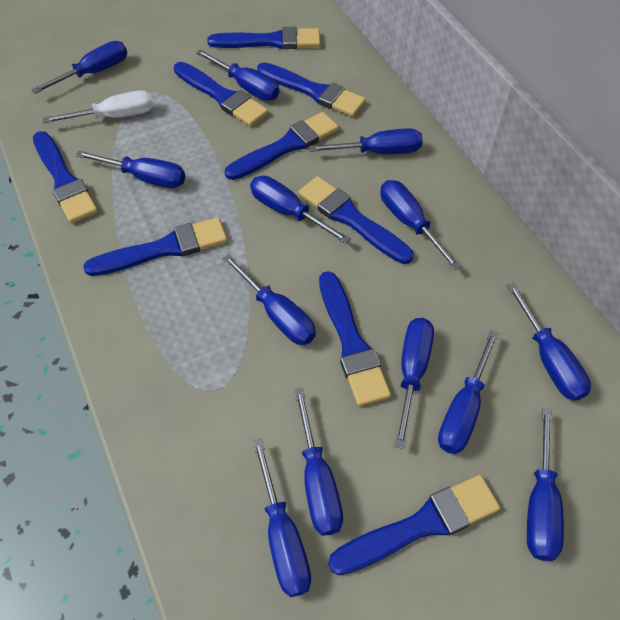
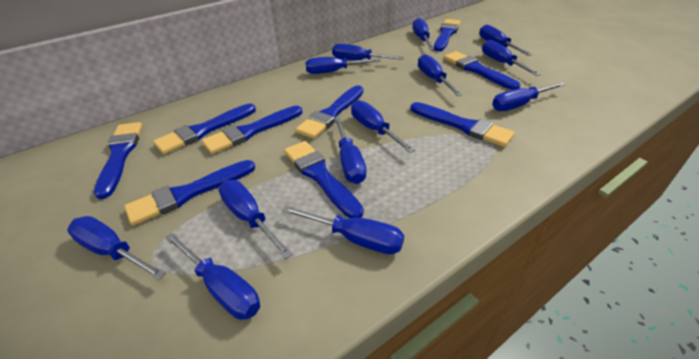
white screwdriver: 1 -> 0

